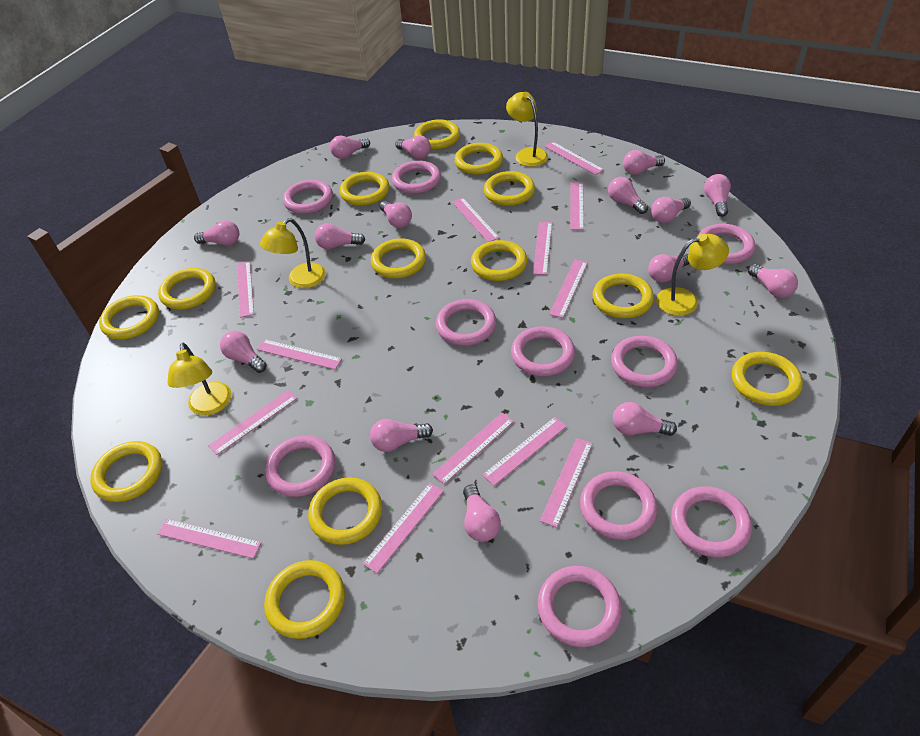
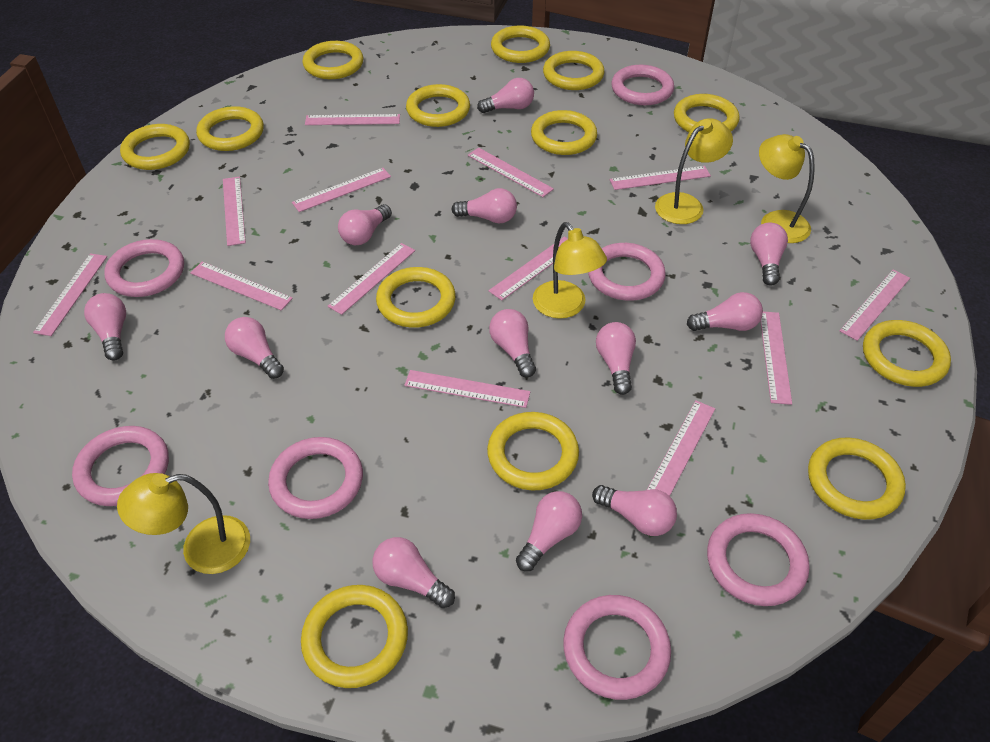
pink light bulb: 15 -> 12
pink ring: 10 -> 7

